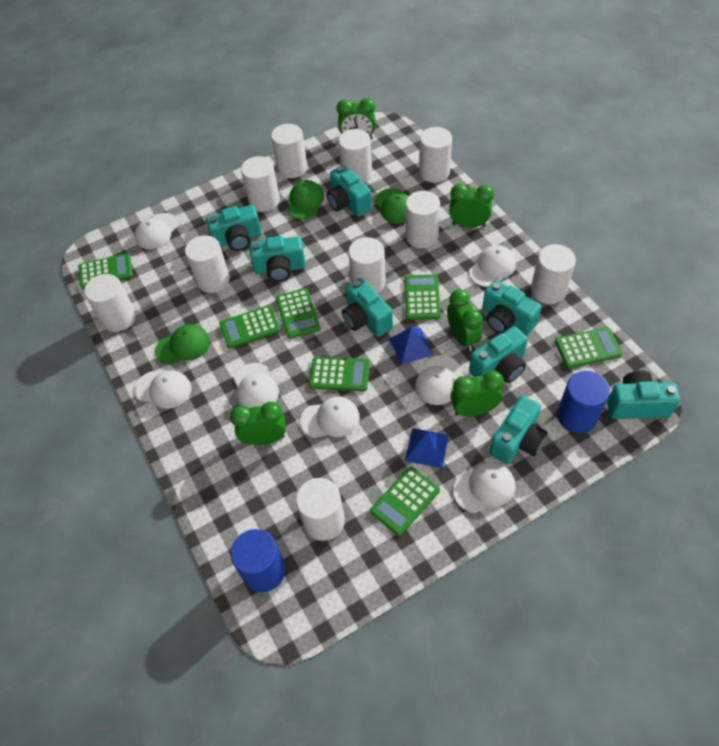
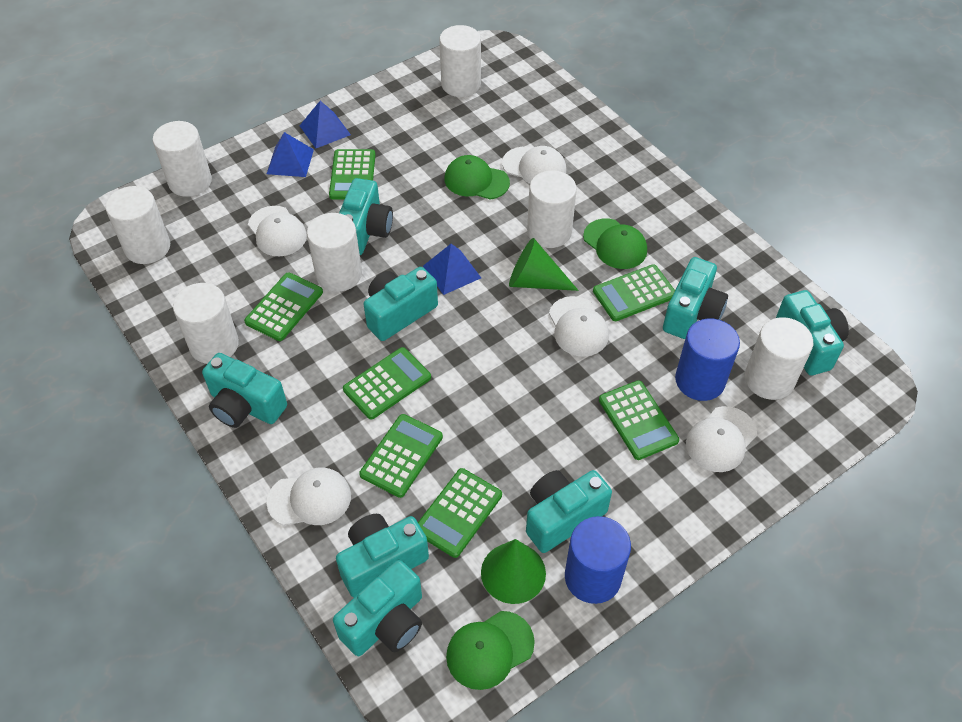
blue pyramid: 2 -> 3
green clock: 5 -> 0
green cone: 0 -> 2
white cap: 7 -> 5
white cylinder: 10 -> 7

